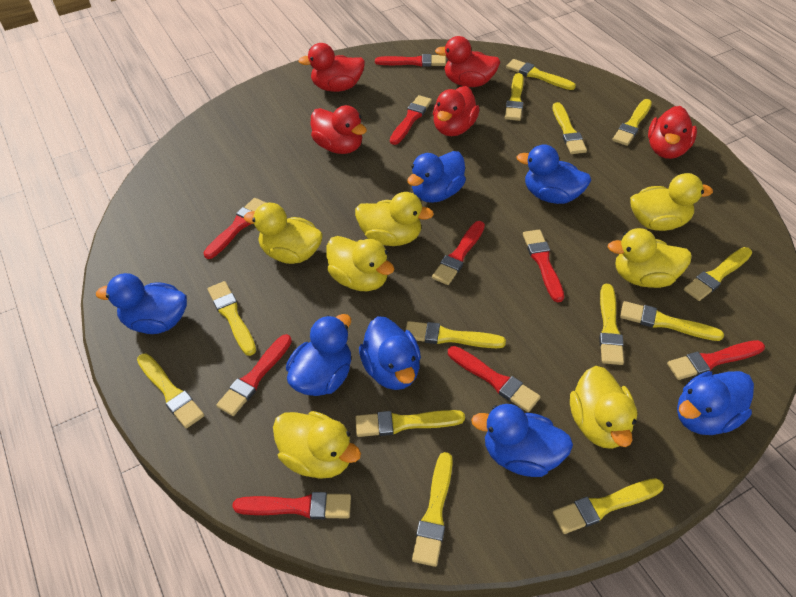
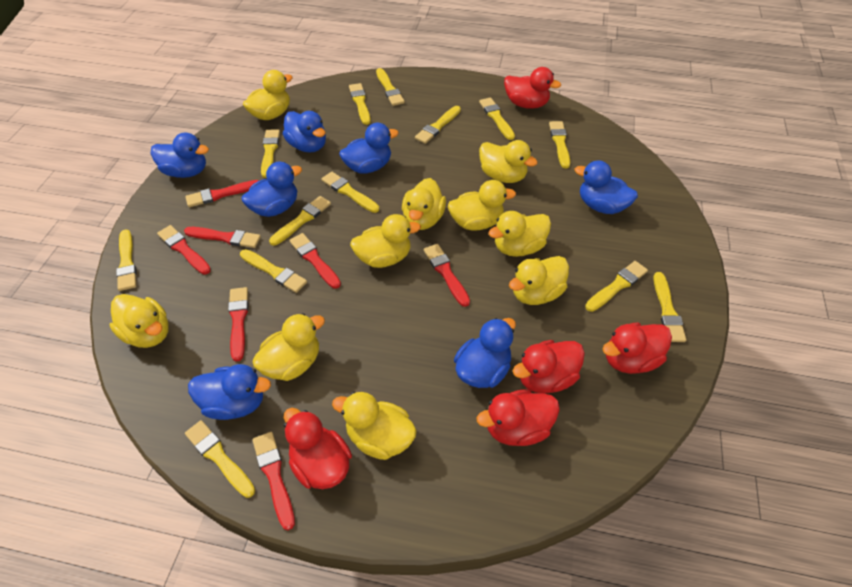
red brush: 9 -> 7
yellow duck: 7 -> 10

